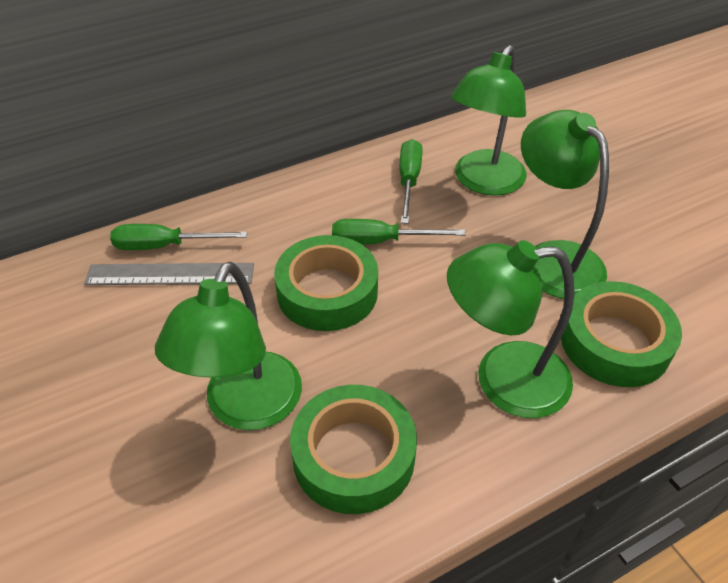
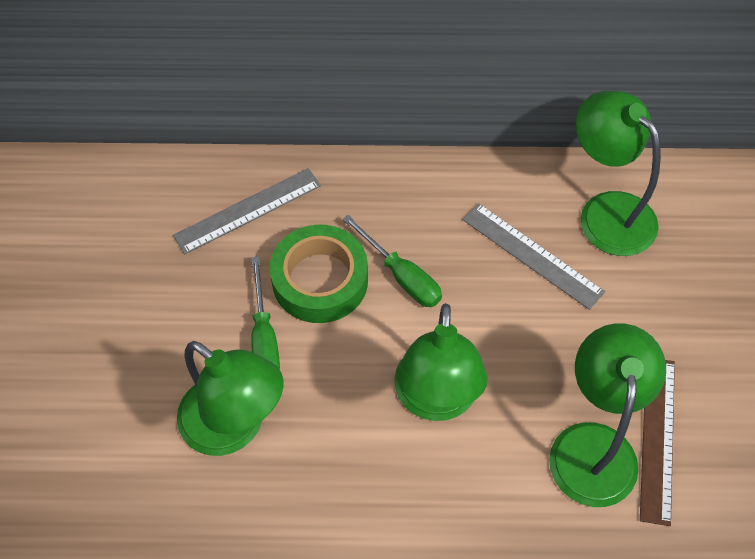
brown ruler: 0 -> 1
green screwdriver: 3 -> 2
green tape: 3 -> 1
grey ruler: 1 -> 2

